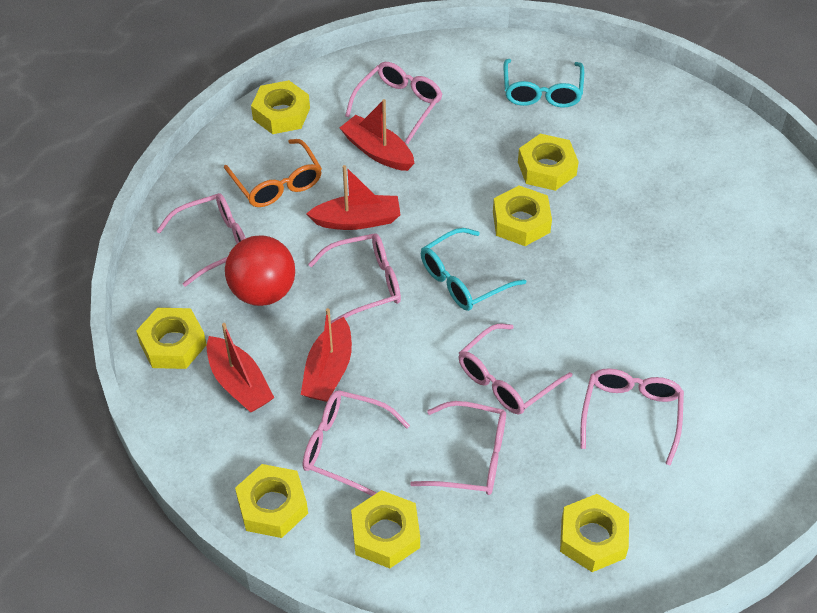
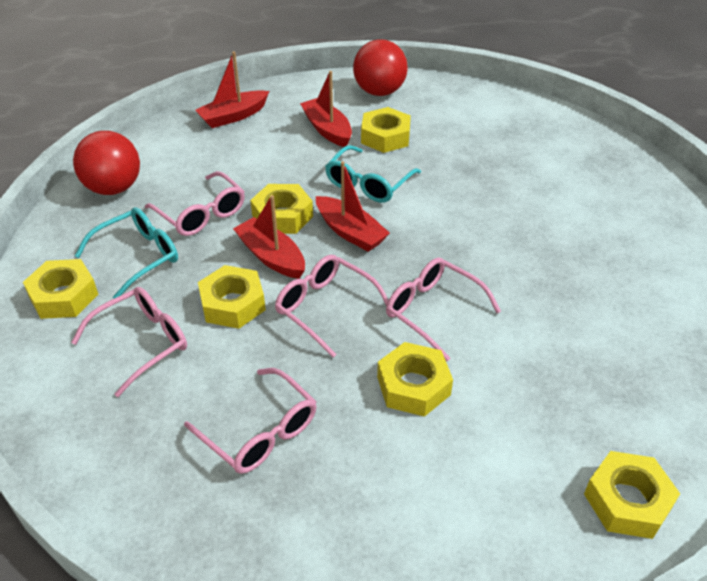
orange glasses: 1 -> 0
pink glasses: 7 -> 5
red ball: 1 -> 2
yellow nut: 7 -> 6

